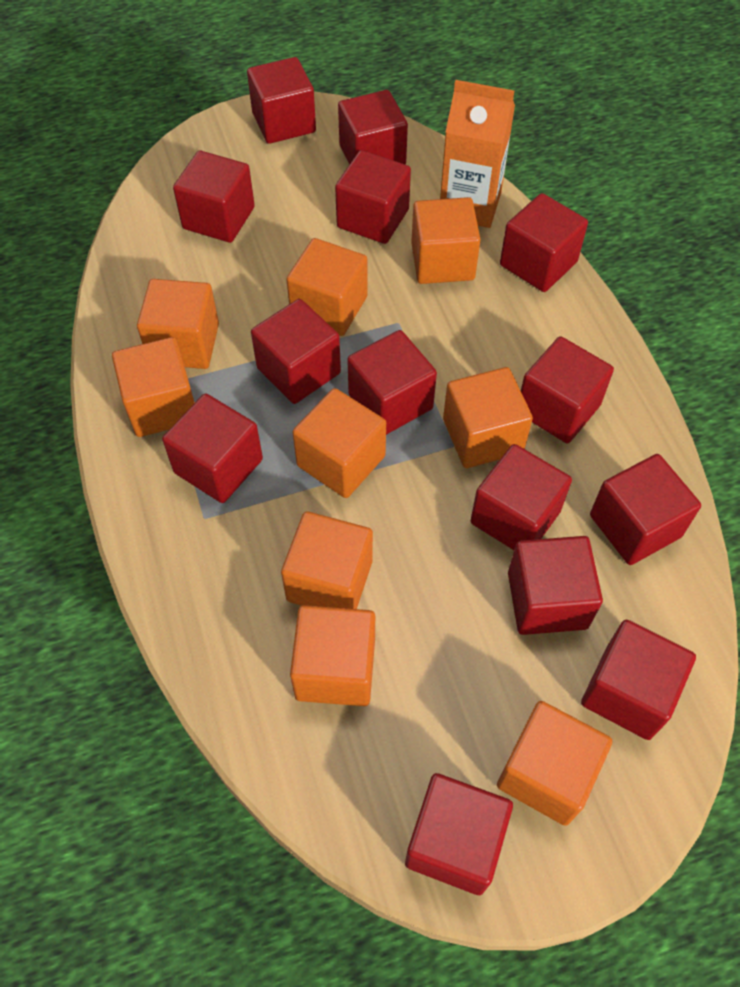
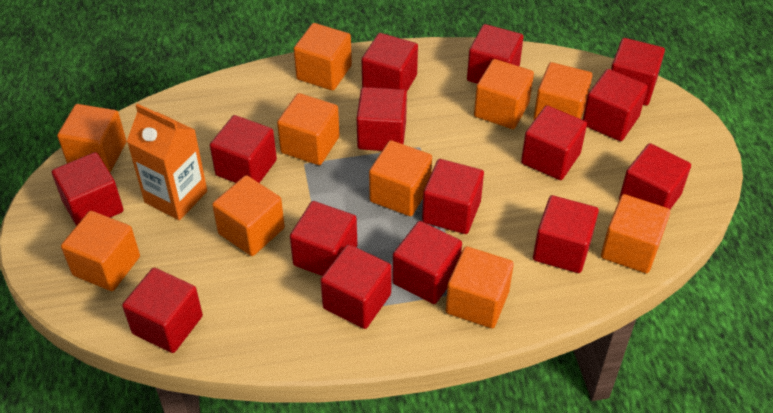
orange cube: 9 -> 10
red cube: 14 -> 15

